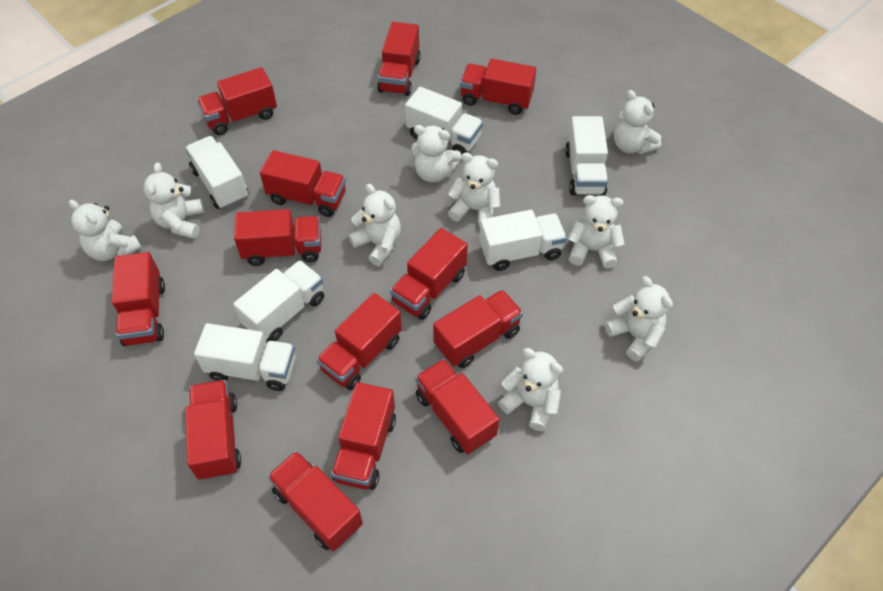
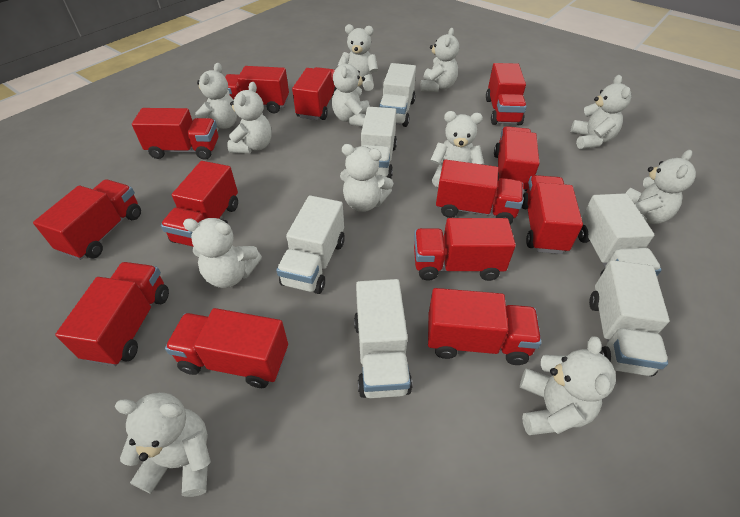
white teddy bear: 9 -> 12

